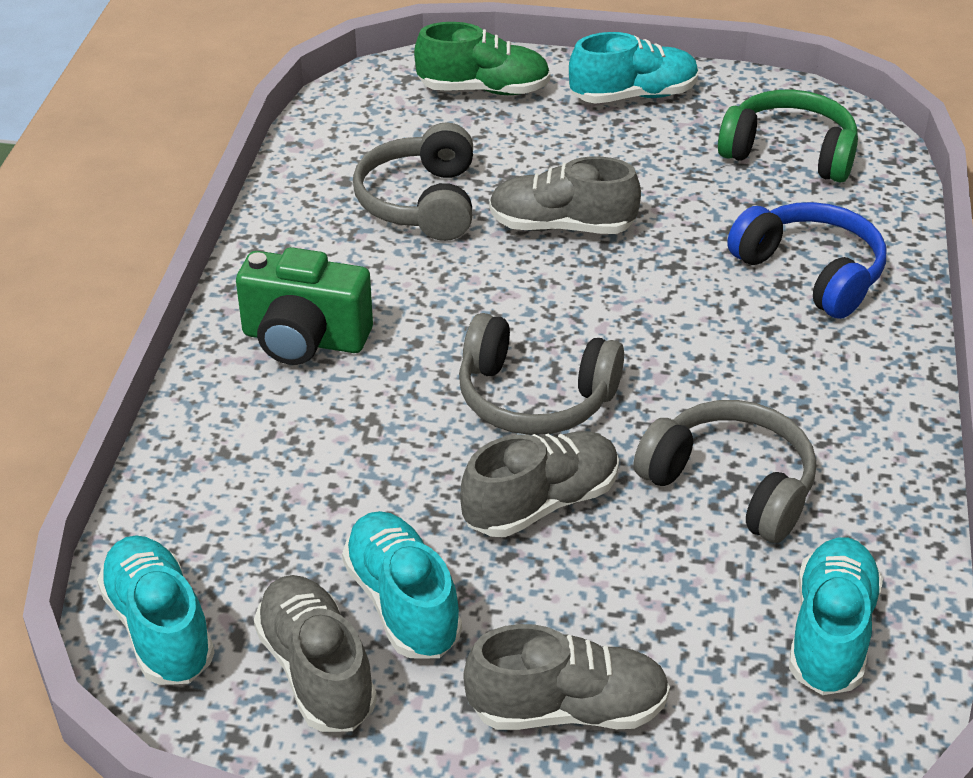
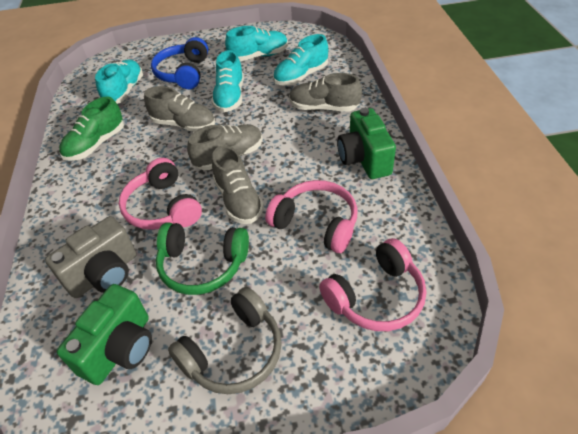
green camera: 1 -> 2
grey camera: 0 -> 1
grey headphones: 3 -> 1
pink headphones: 0 -> 3

